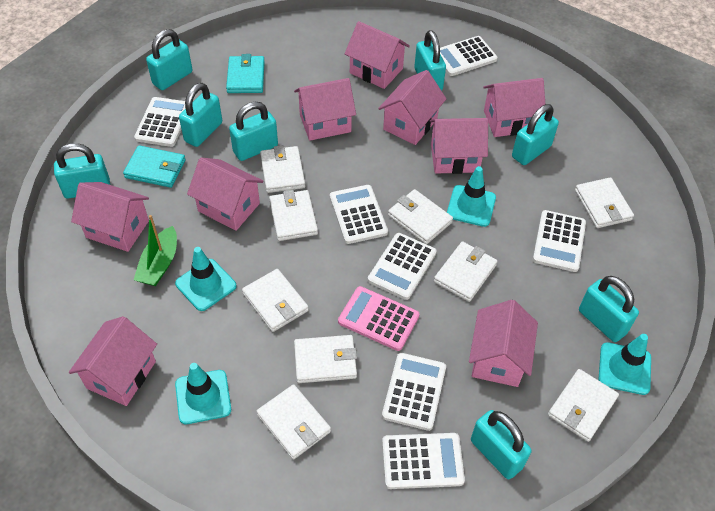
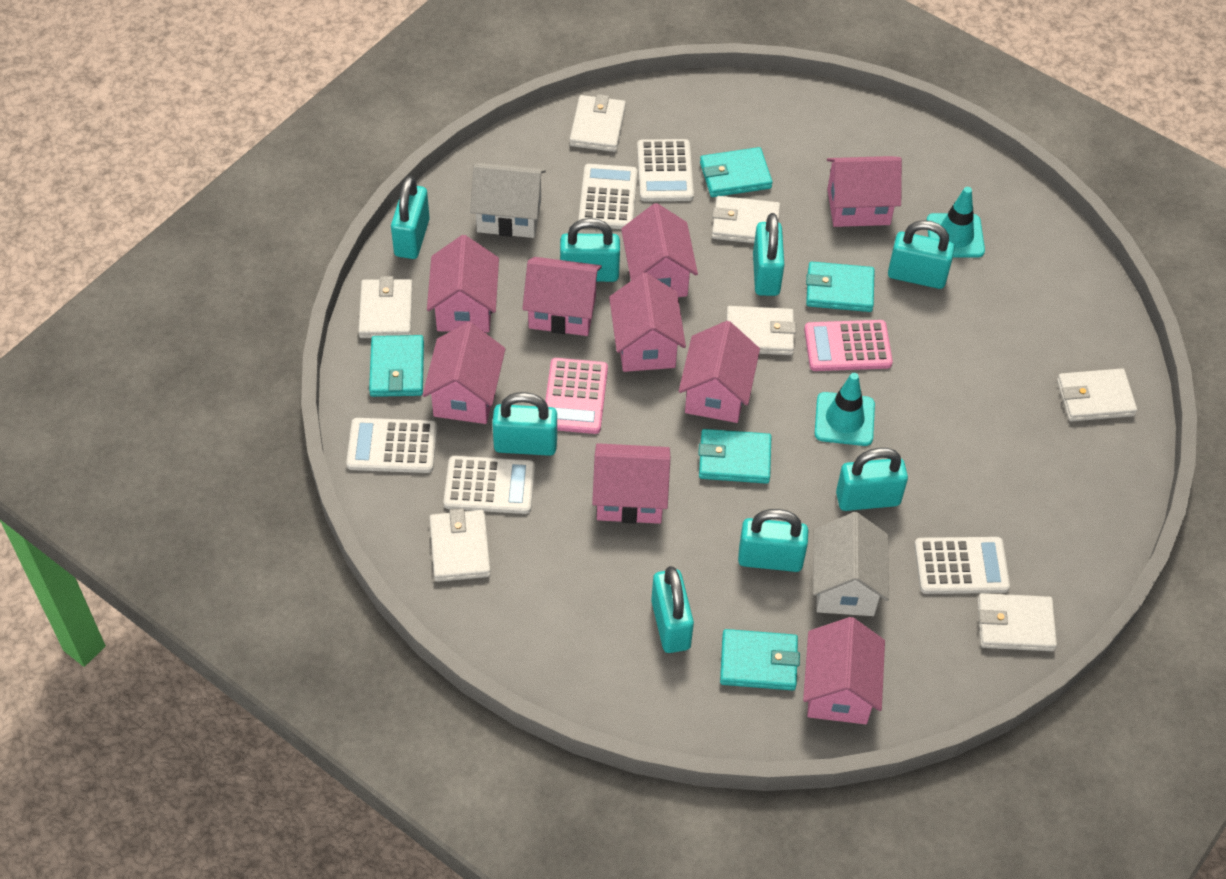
green boat: 1 -> 0
pink calculator: 1 -> 2
turquoise traffic cone: 4 -> 2
turquoise wallet: 2 -> 5
white calculator: 7 -> 5
white house: 0 -> 2
white wallet: 9 -> 7

